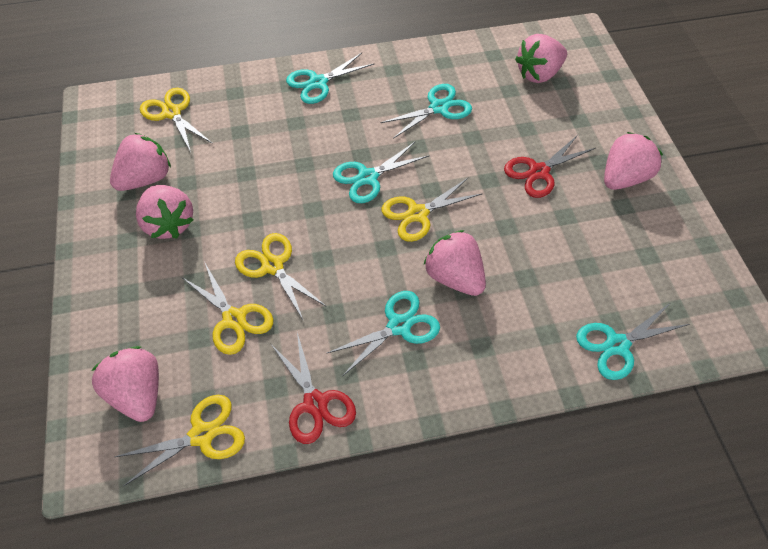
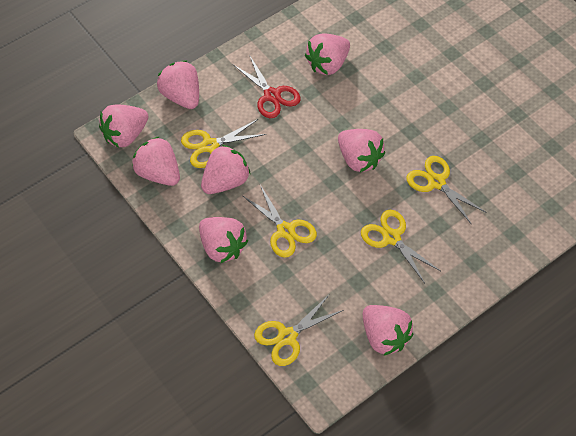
pink strawberry: 6 -> 8
red scissors: 2 -> 1
turquoise scissors: 5 -> 0

